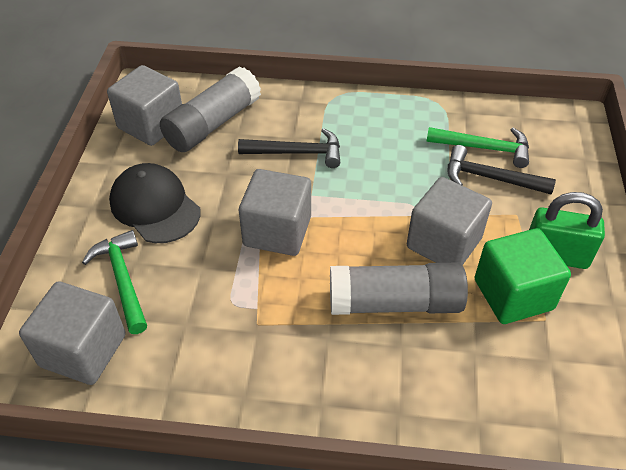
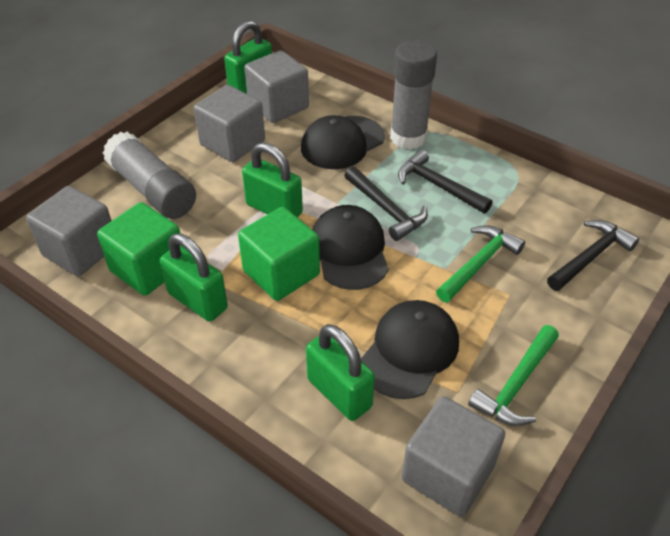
black cap: 1 -> 3
black hammer: 2 -> 3
green cube: 1 -> 2
green padlock: 1 -> 4

